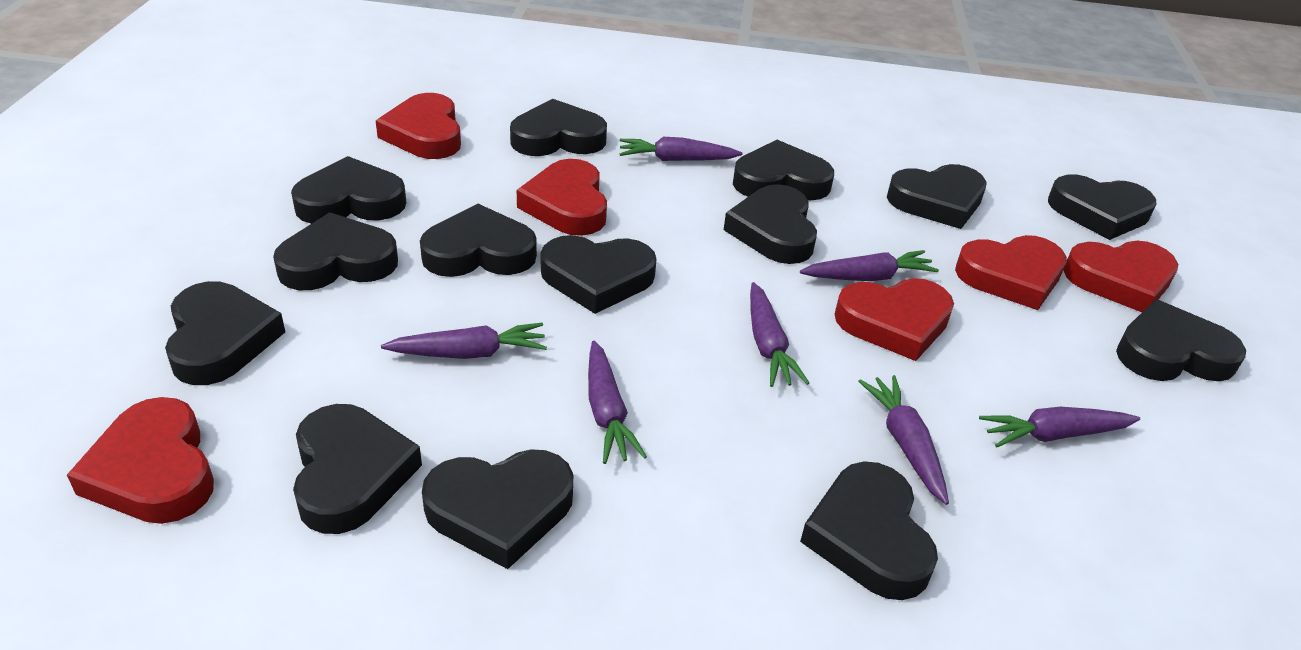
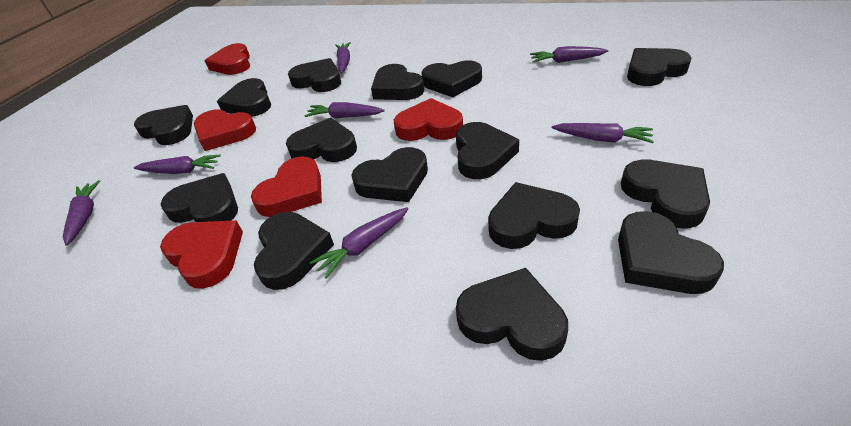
black heart: 14 -> 15
red heart: 6 -> 5

